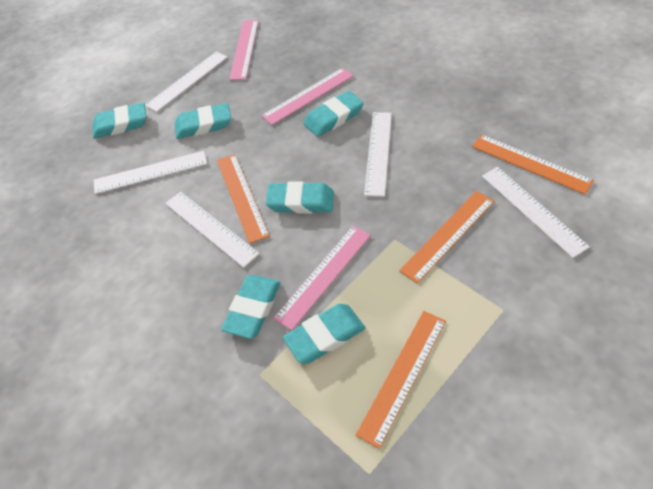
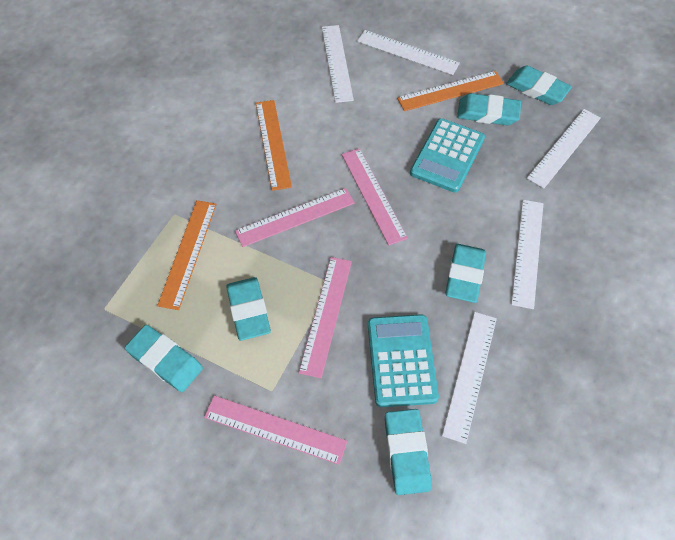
orange ruler: 4 -> 3
pink ruler: 3 -> 4
turquoise calculator: 0 -> 2

